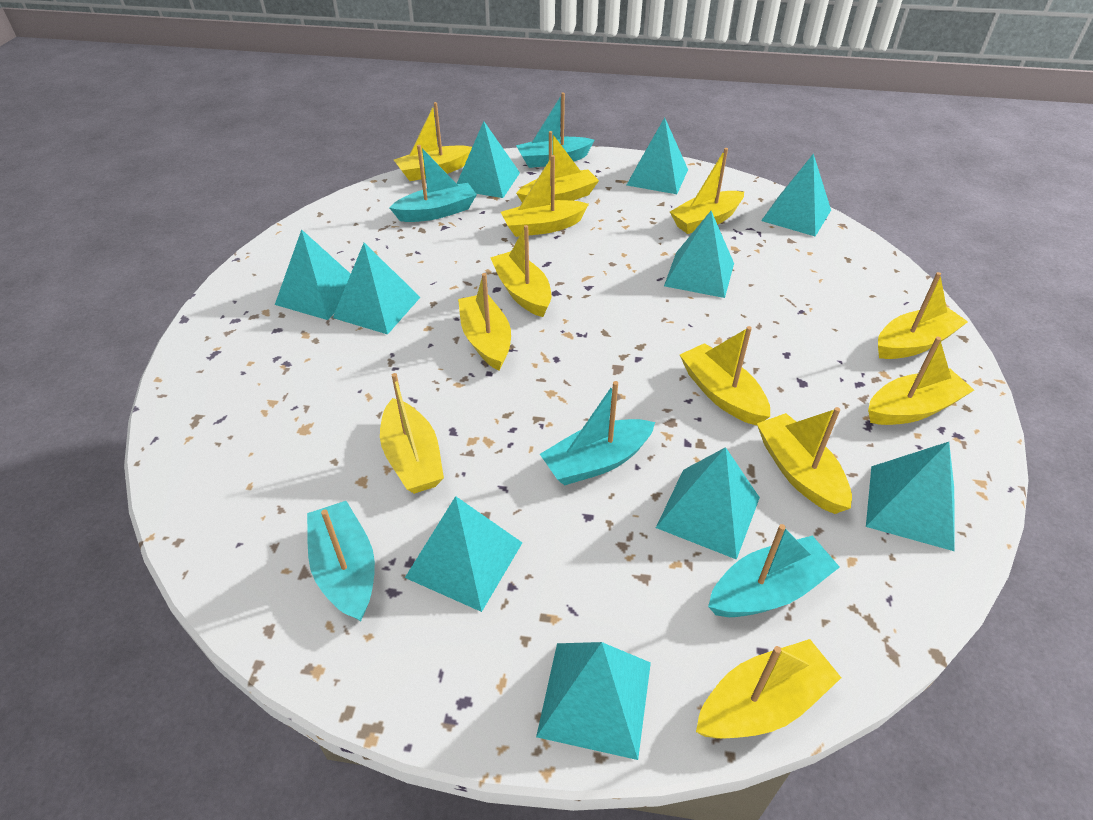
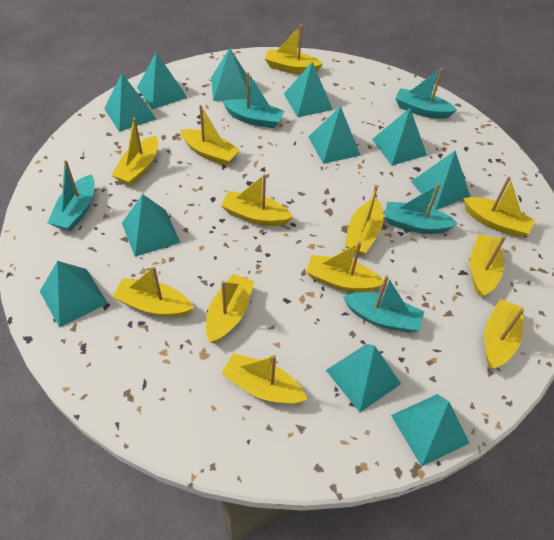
turquoise pyramid: 10 -> 11

